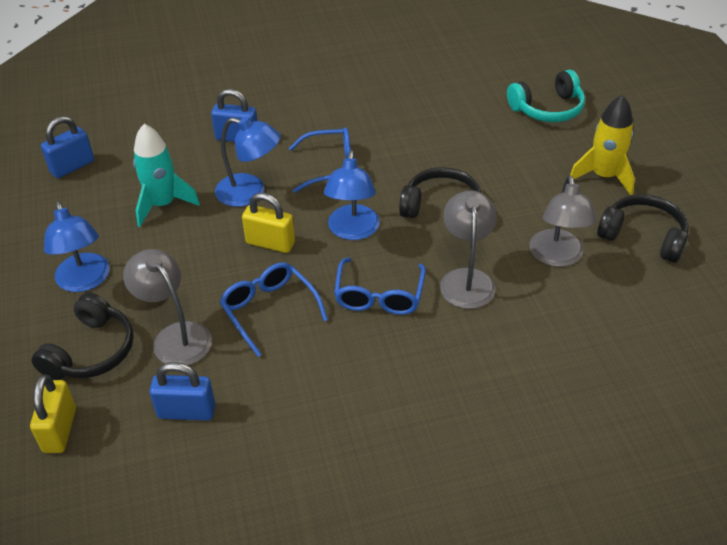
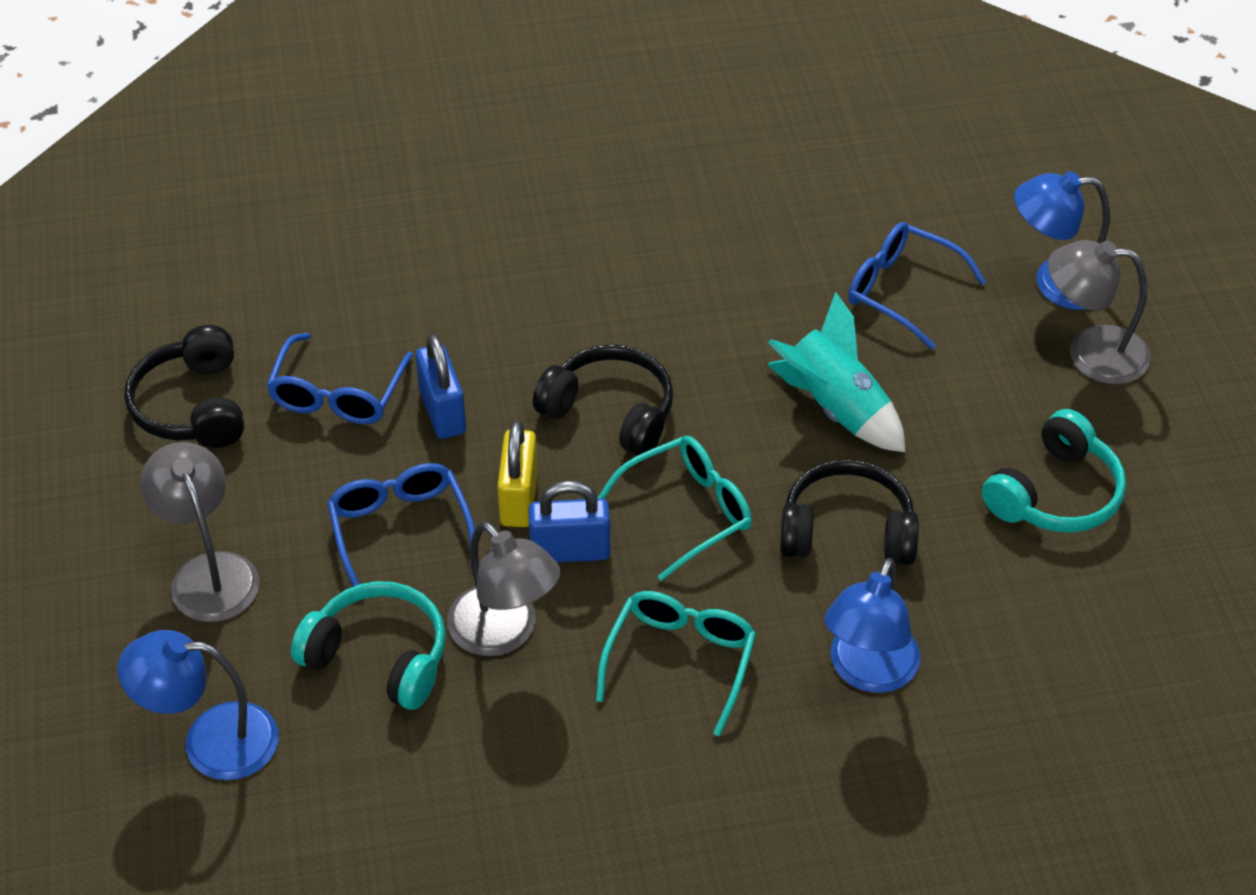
blue padlock: 3 -> 2
turquoise glasses: 0 -> 2
turquoise headphones: 1 -> 2
yellow padlock: 2 -> 1
yellow rocket: 1 -> 0

